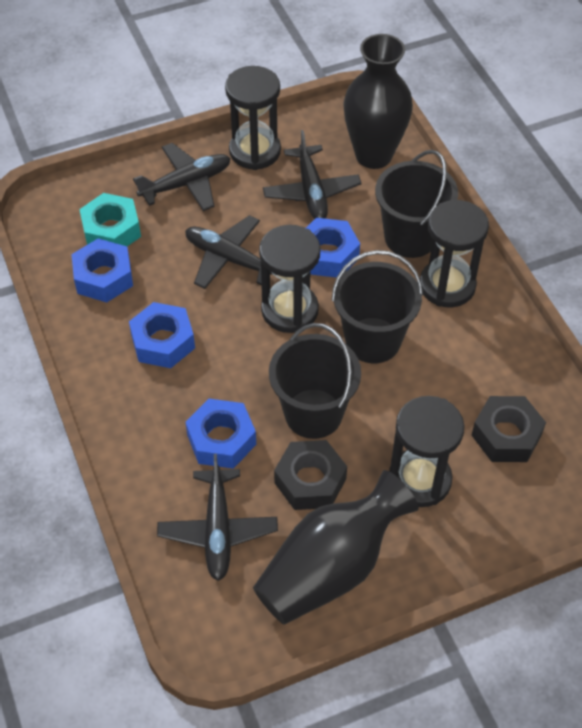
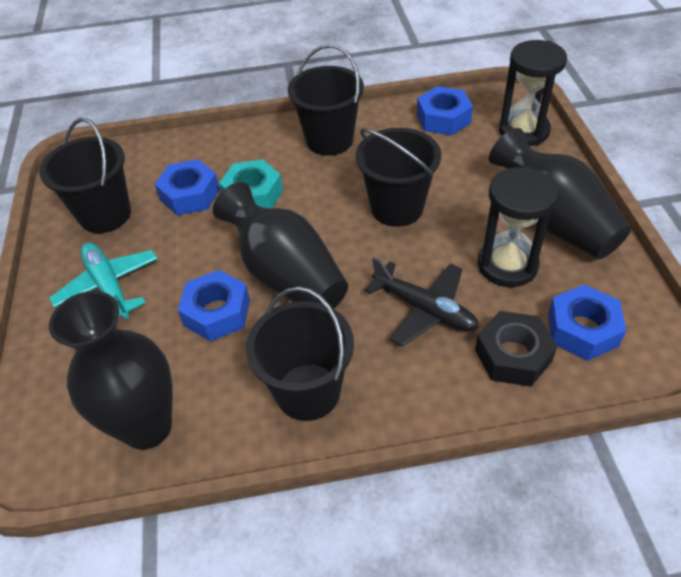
black bucket: 3 -> 4
black hourglass: 4 -> 2
black nut: 2 -> 1
black plane: 4 -> 1
black vase: 2 -> 3
turquoise plane: 0 -> 1

